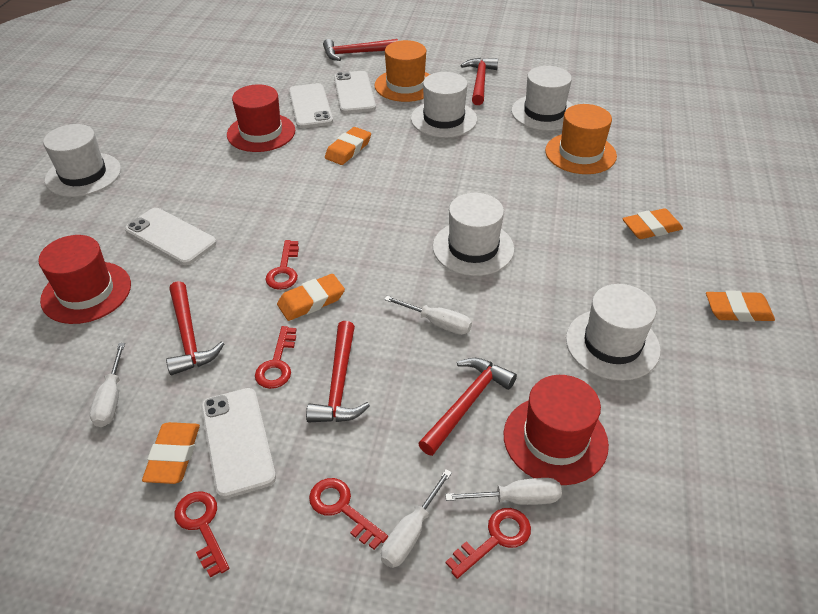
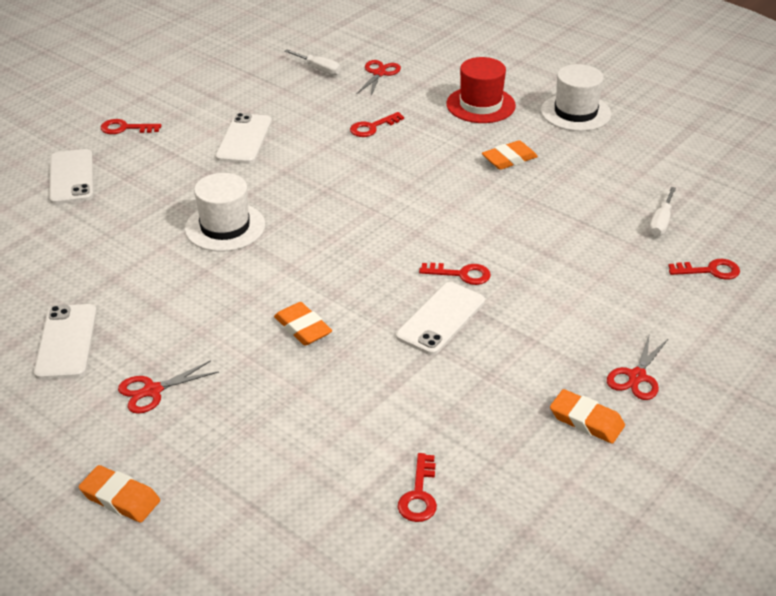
orange eraser: 5 -> 4
orange hat: 2 -> 0
red hammer: 5 -> 0
red hat: 3 -> 1
red scissors: 0 -> 3
white hat: 5 -> 2
white screwdriver: 4 -> 2

